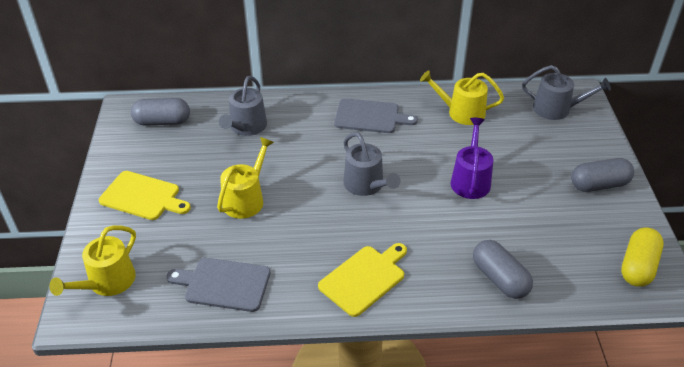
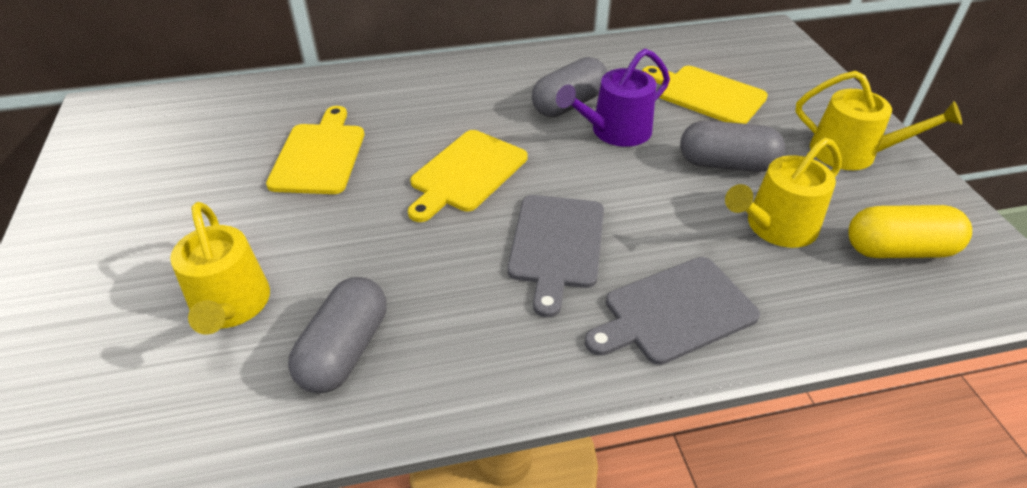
grey watering can: 3 -> 0
yellow cutting board: 2 -> 3

